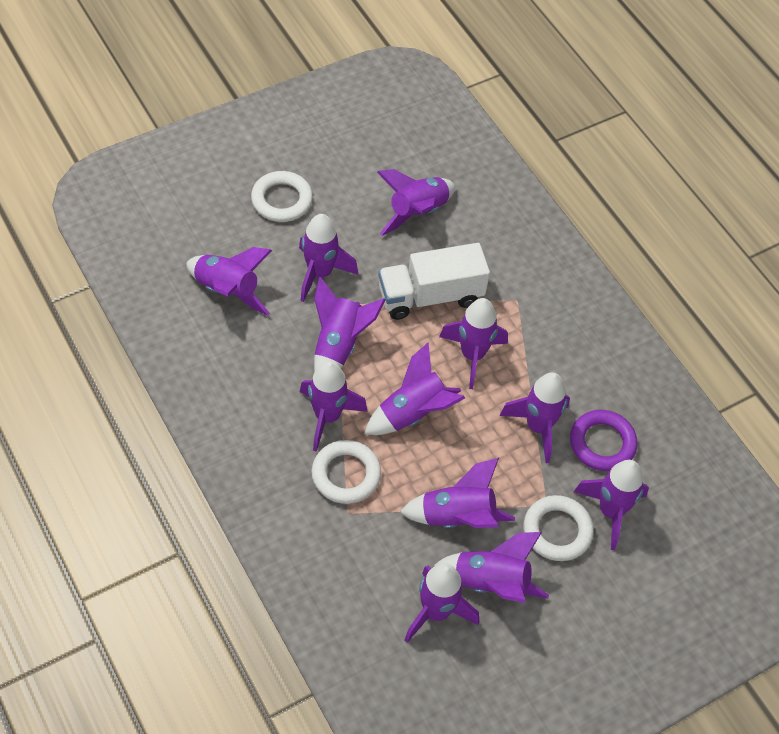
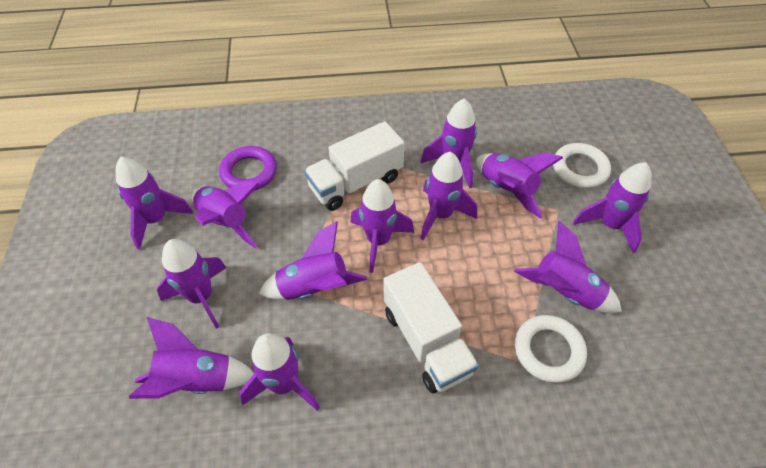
white ring: 3 -> 2
white truck: 1 -> 2

